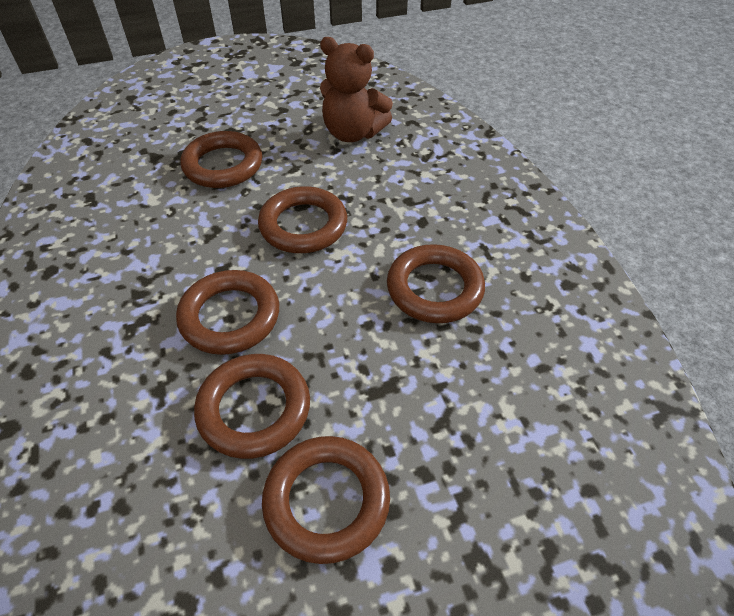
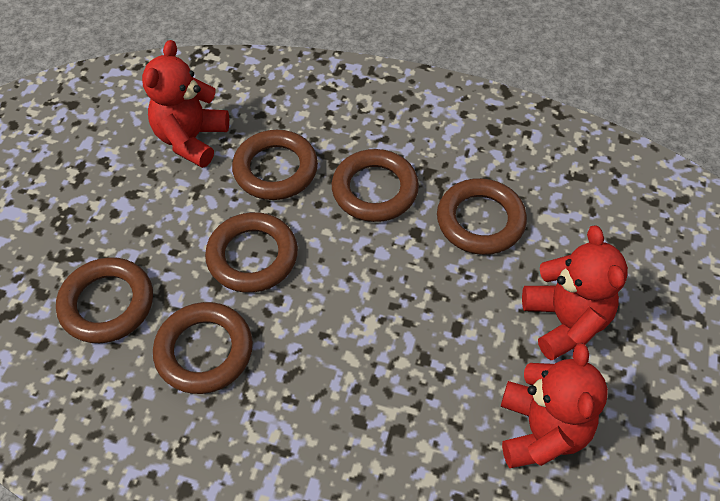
brown teddy bear: 1 -> 0
red teddy bear: 0 -> 3

